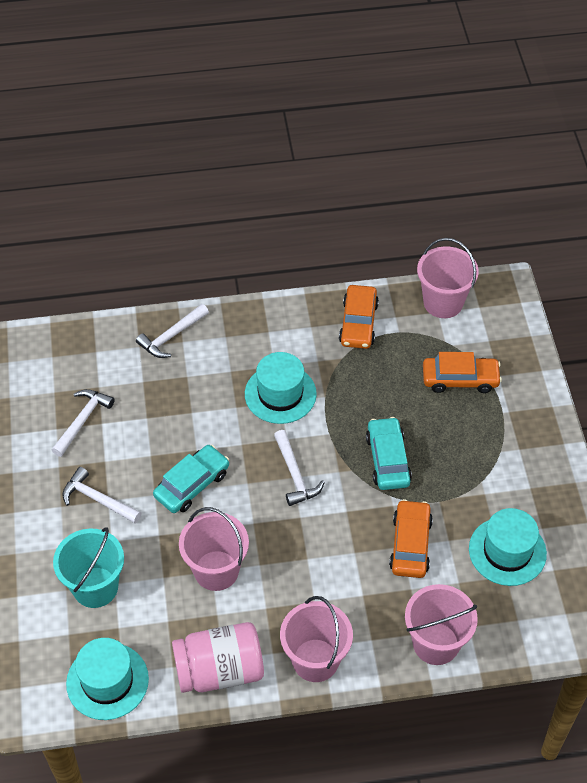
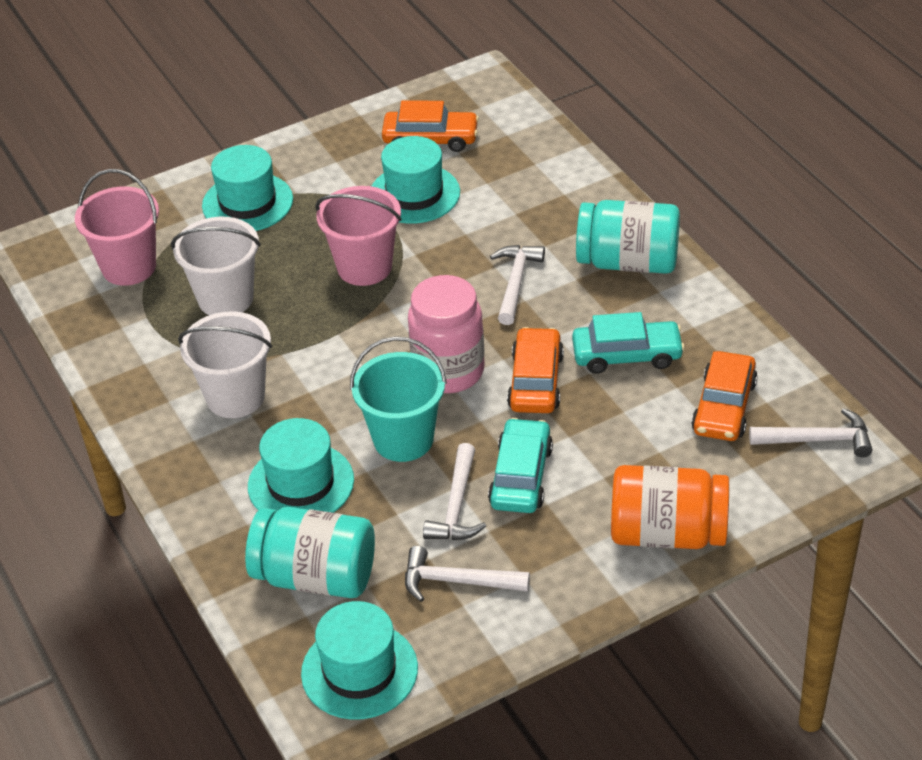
orange jar: 0 -> 1
pink bucket: 4 -> 2
turquoise hat: 3 -> 4
turquoise jar: 0 -> 2
white bucket: 0 -> 2

